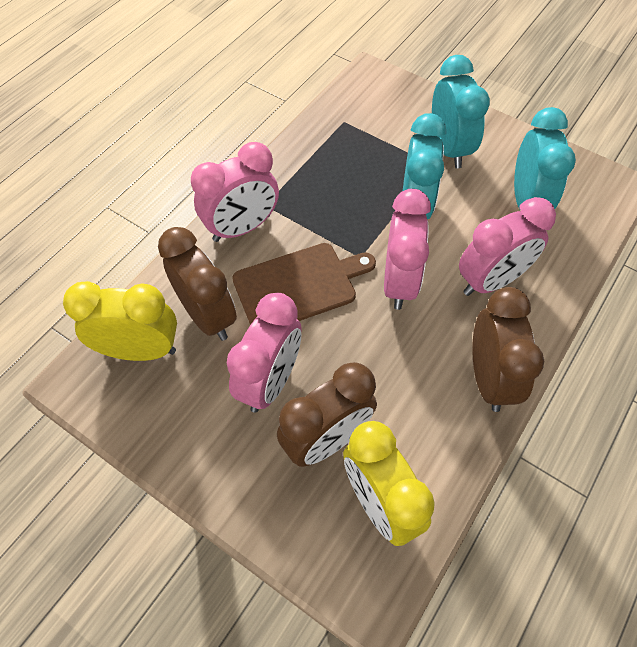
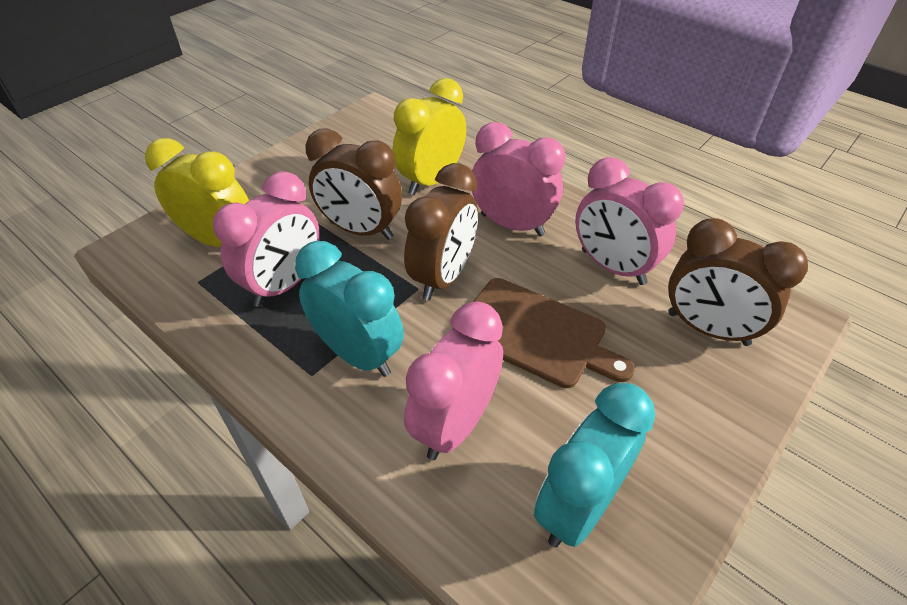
turquoise clock: 3 -> 2

